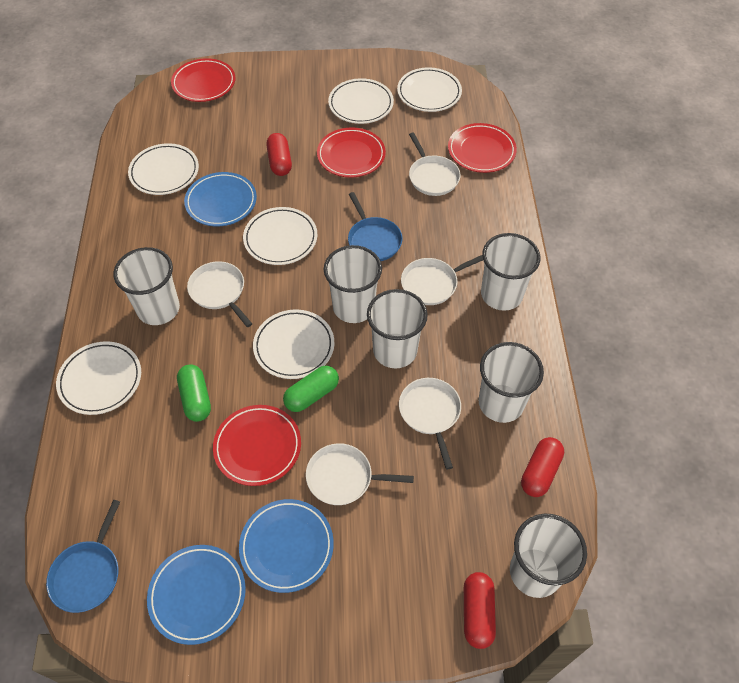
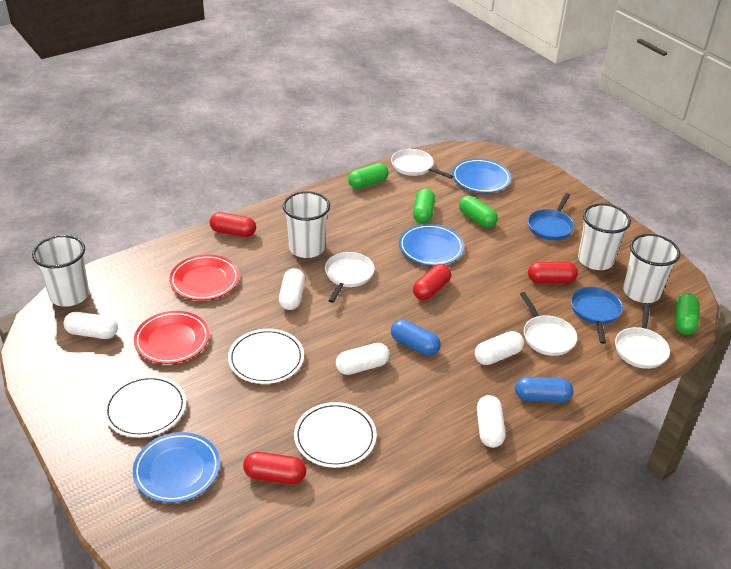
blue capsule: 0 -> 2
green capsule: 2 -> 4
red capsule: 3 -> 4
red plate: 4 -> 2
white capsule: 0 -> 5
white cup: 6 -> 4
white pan: 5 -> 4
white plate: 6 -> 3

